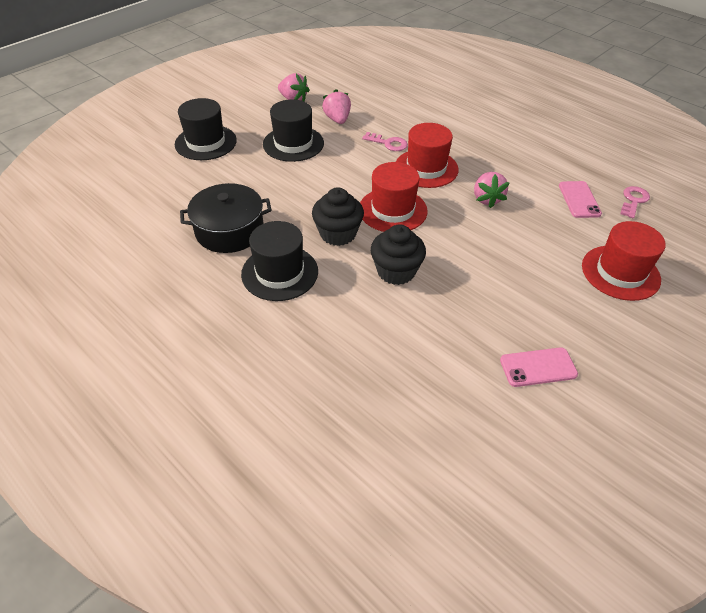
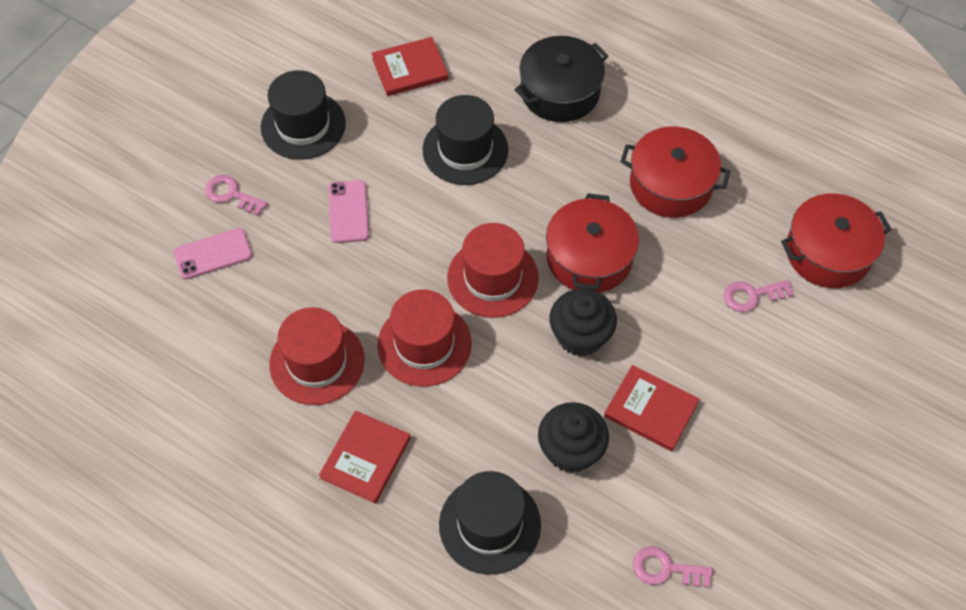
pink key: 2 -> 3
pink strawberry: 3 -> 0
red book: 0 -> 3
red pot: 0 -> 3

